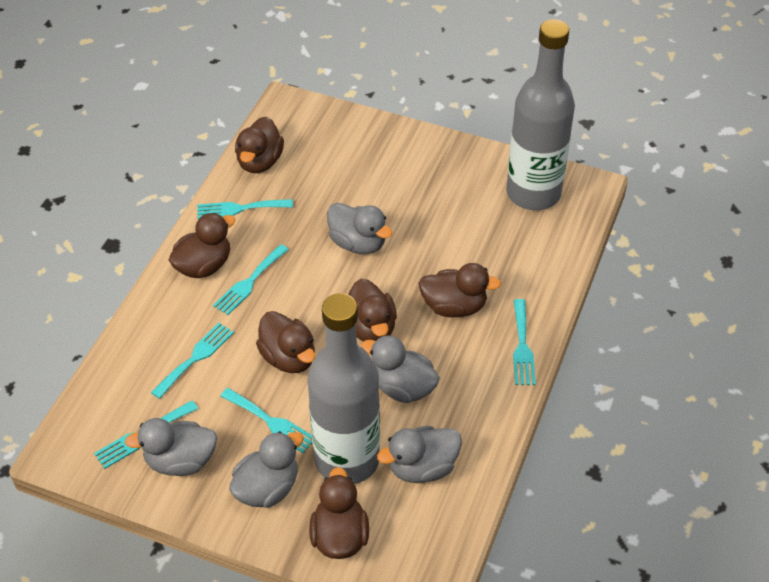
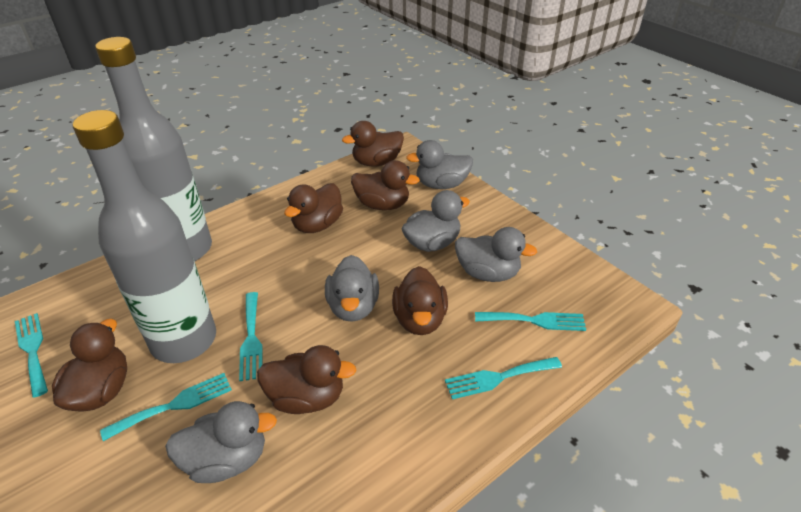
turquoise fork: 6 -> 5

